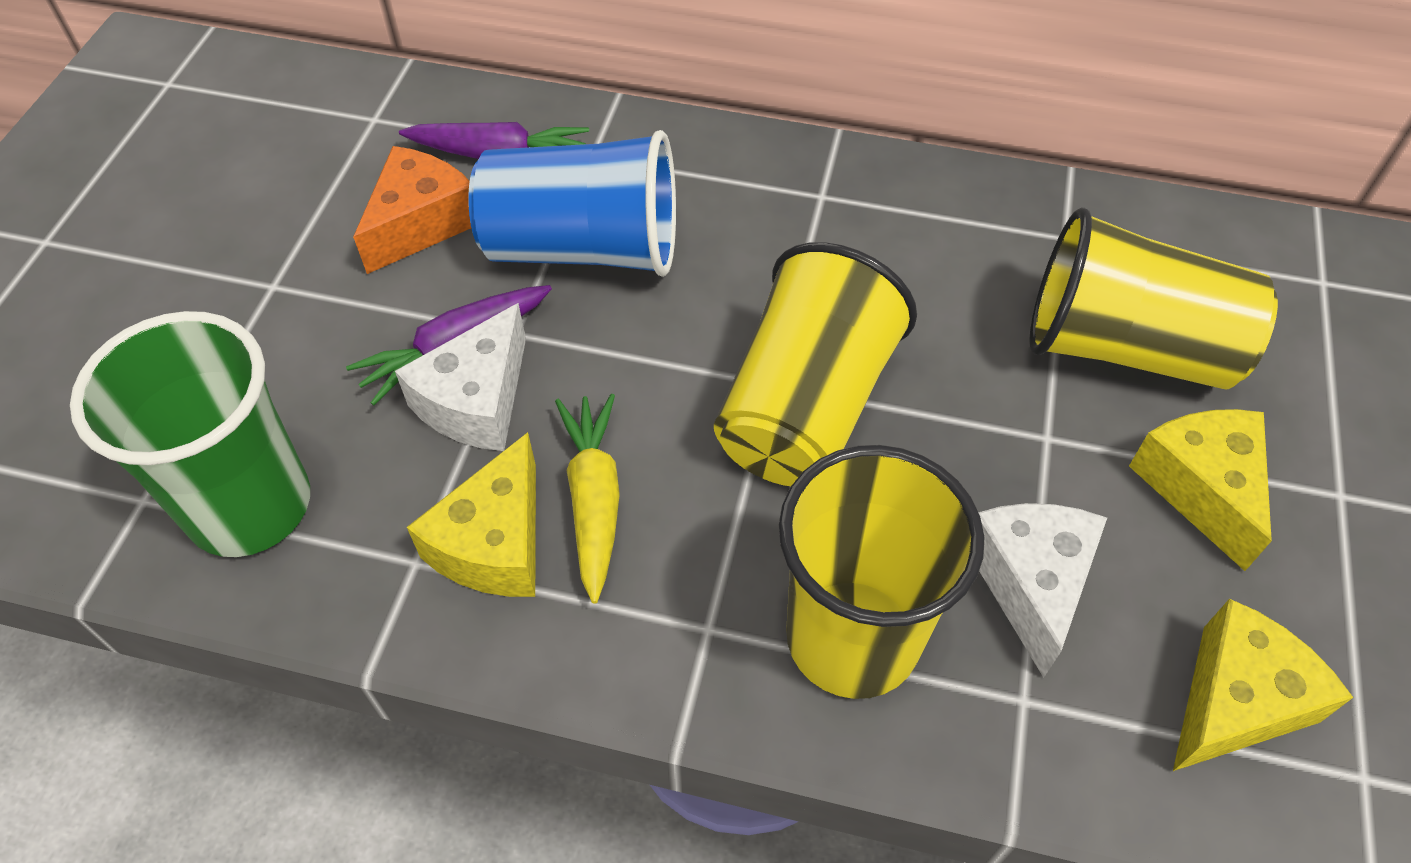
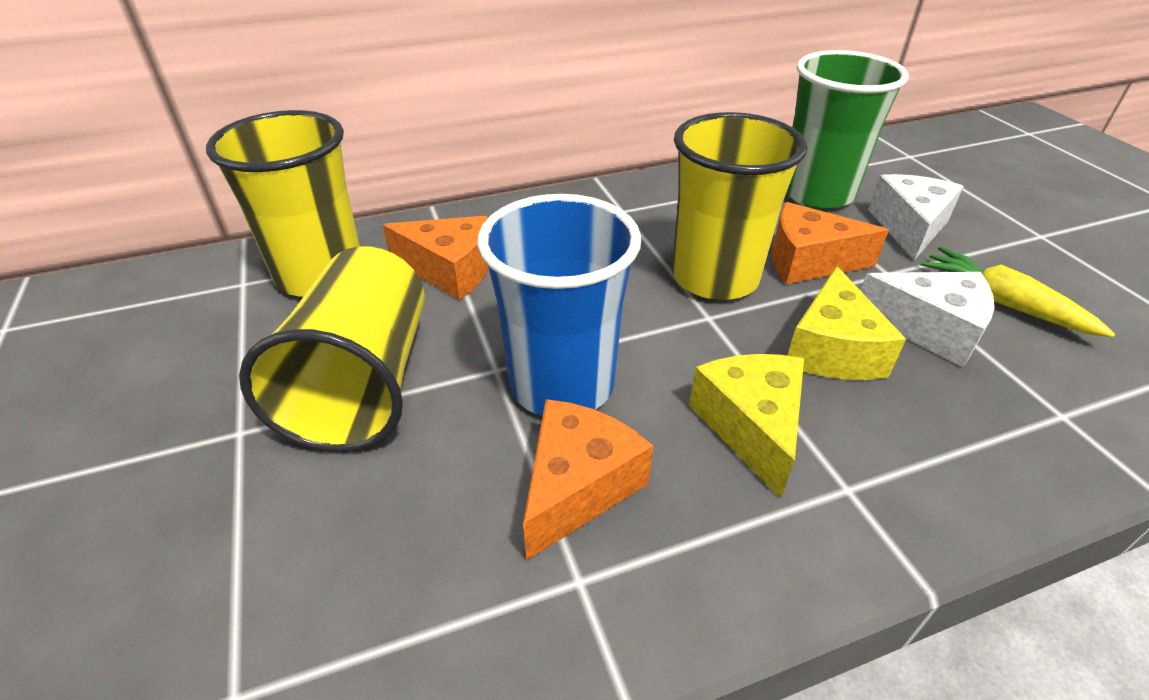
orange cheese: 1 -> 3
purple carrot: 2 -> 0
yellow cheese: 3 -> 2

